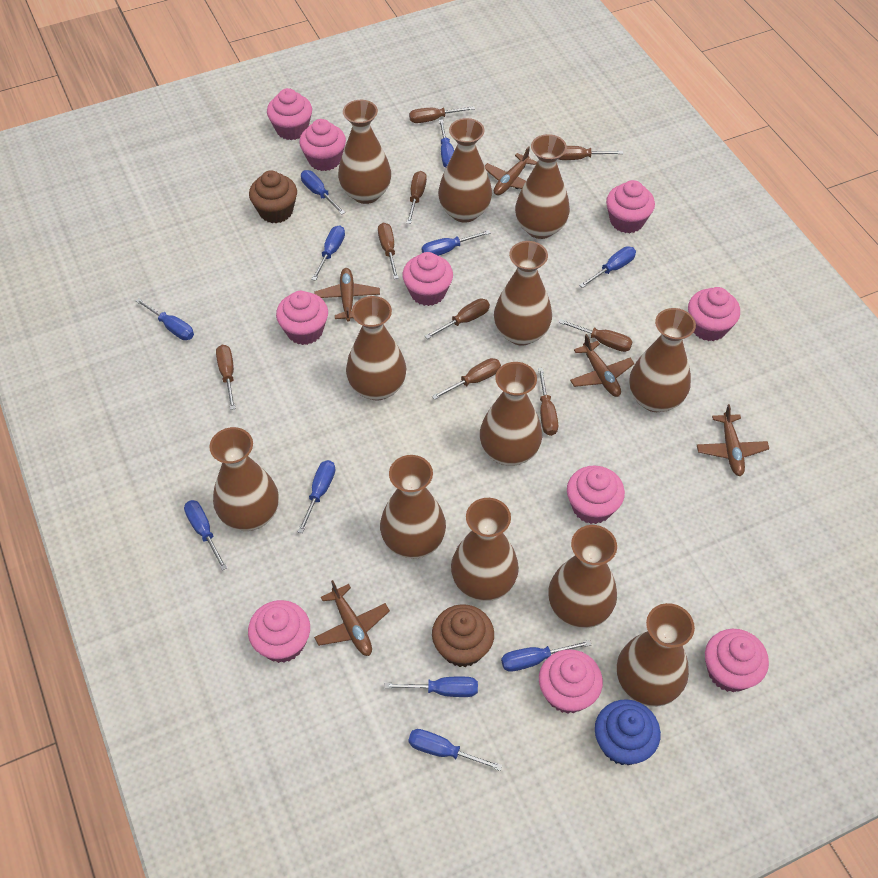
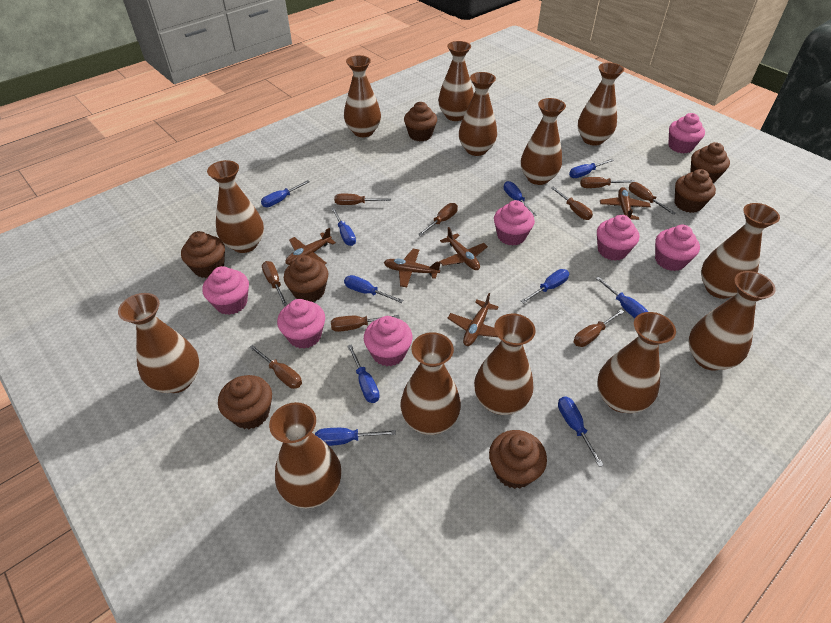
blue cupcake: 1 -> 0
blue screwdriver: 11 -> 10
brown cupcake: 2 -> 7
brown vase: 12 -> 13
pink cupcake: 10 -> 7

